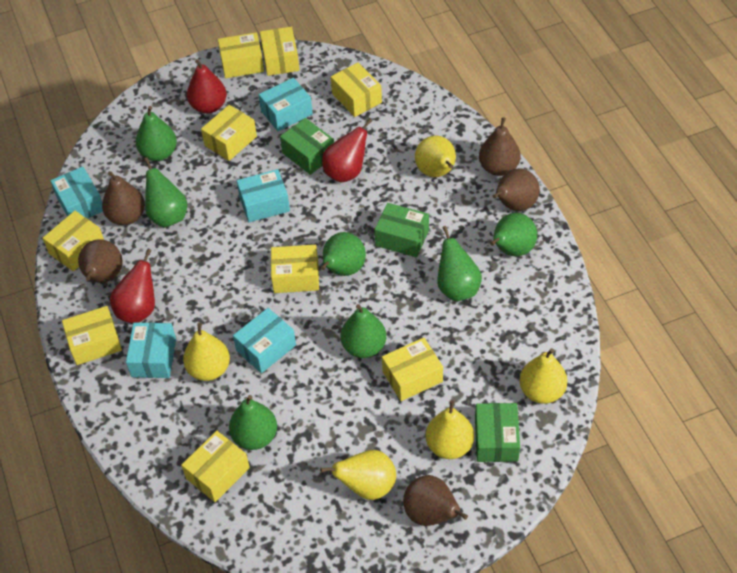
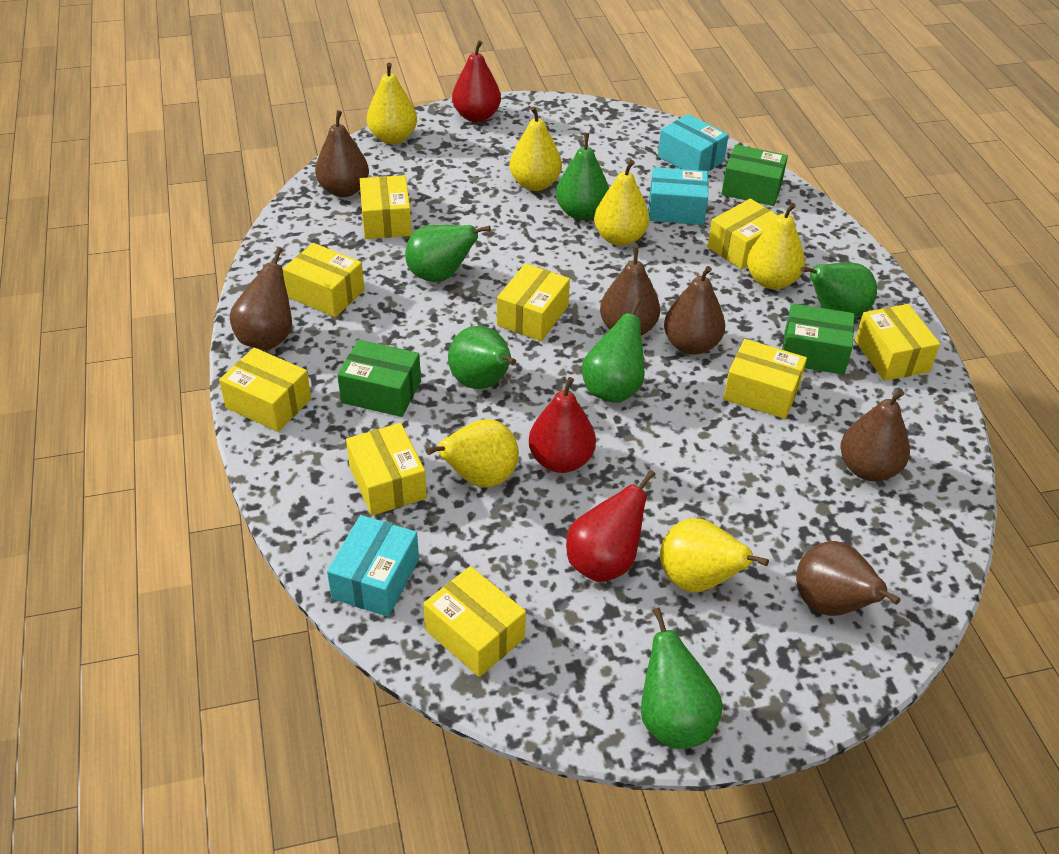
brown pear: 5 -> 6
green pear: 7 -> 6
turquoise box: 5 -> 3
yellow pear: 5 -> 6

